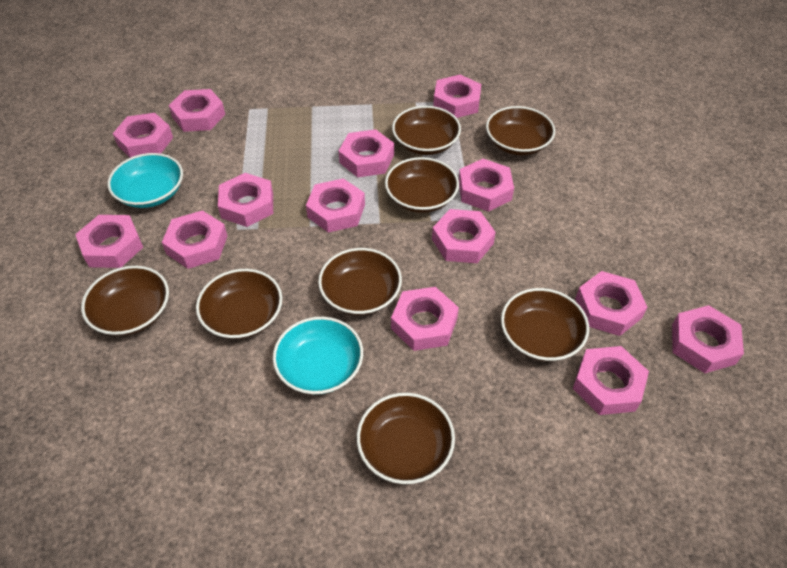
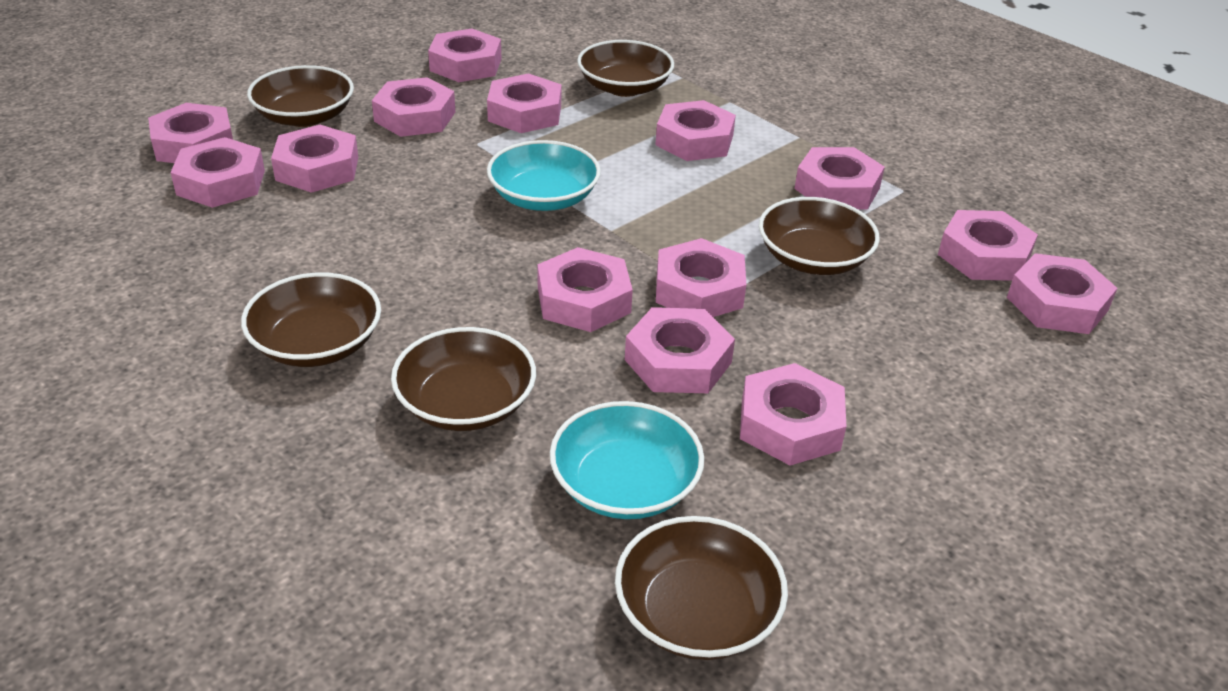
brown bowl: 8 -> 6

